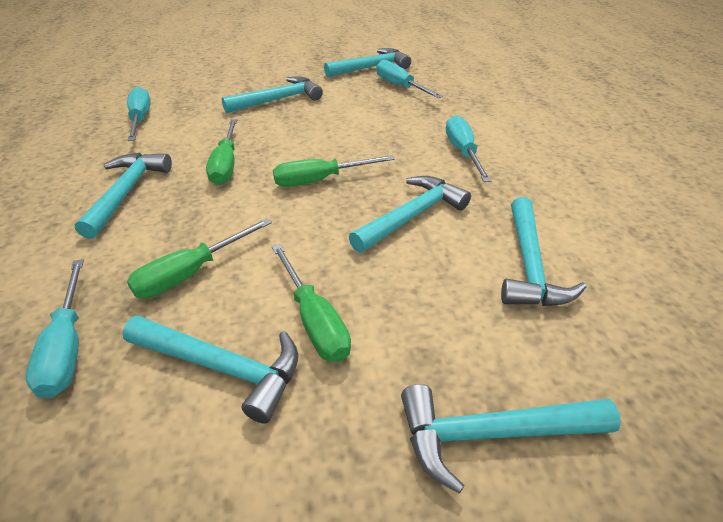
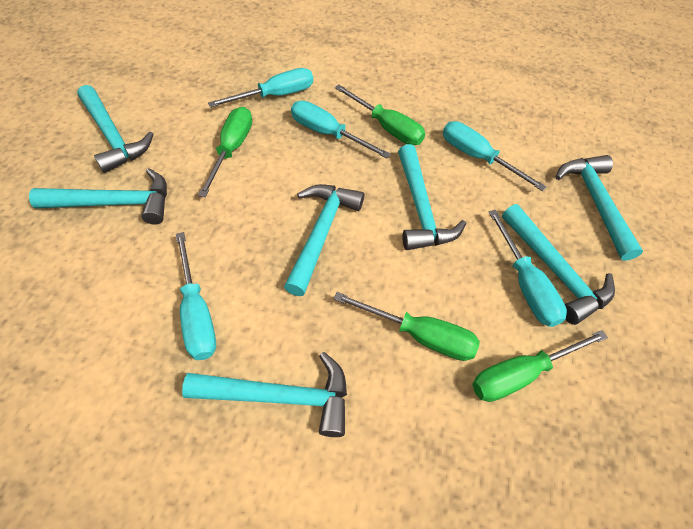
turquoise screwdriver: 4 -> 5

